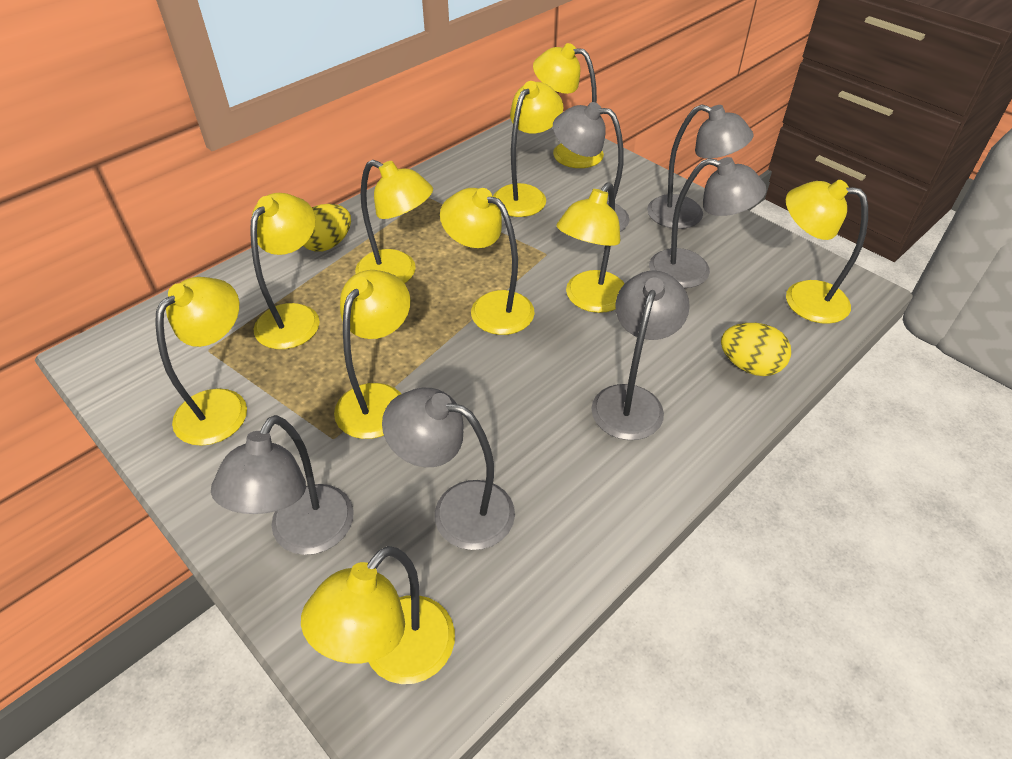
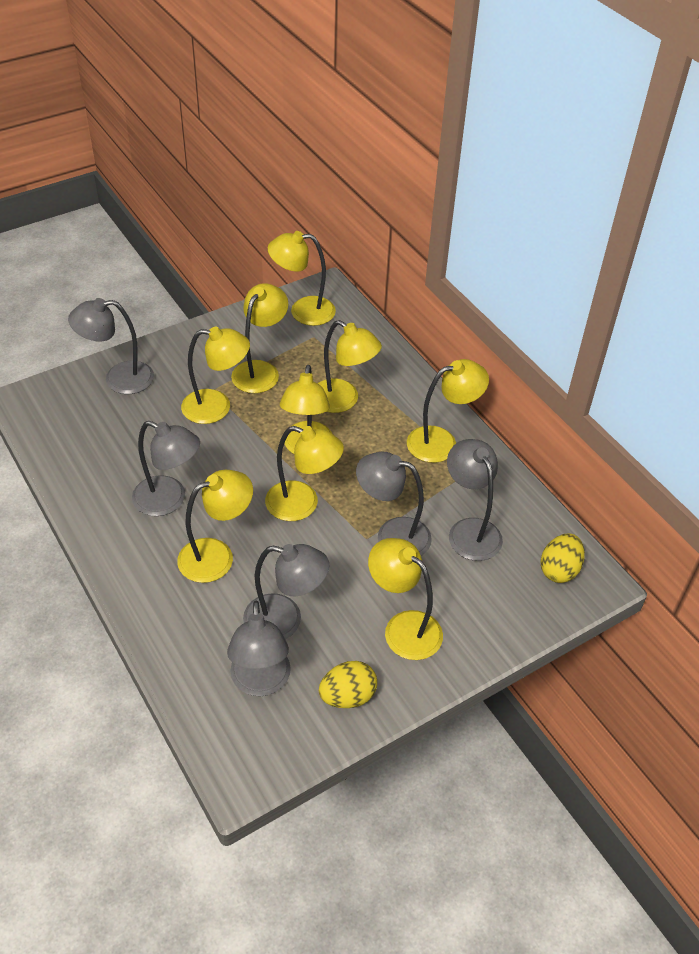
yellow lamp: 10 -> 9

